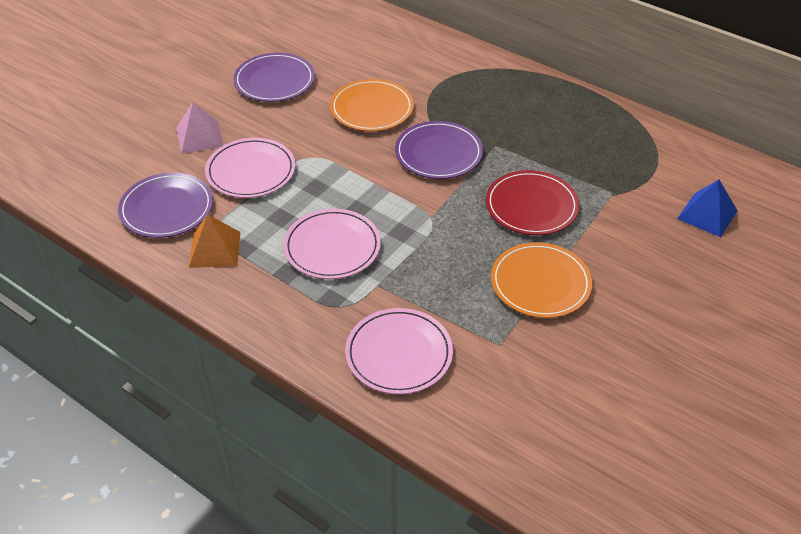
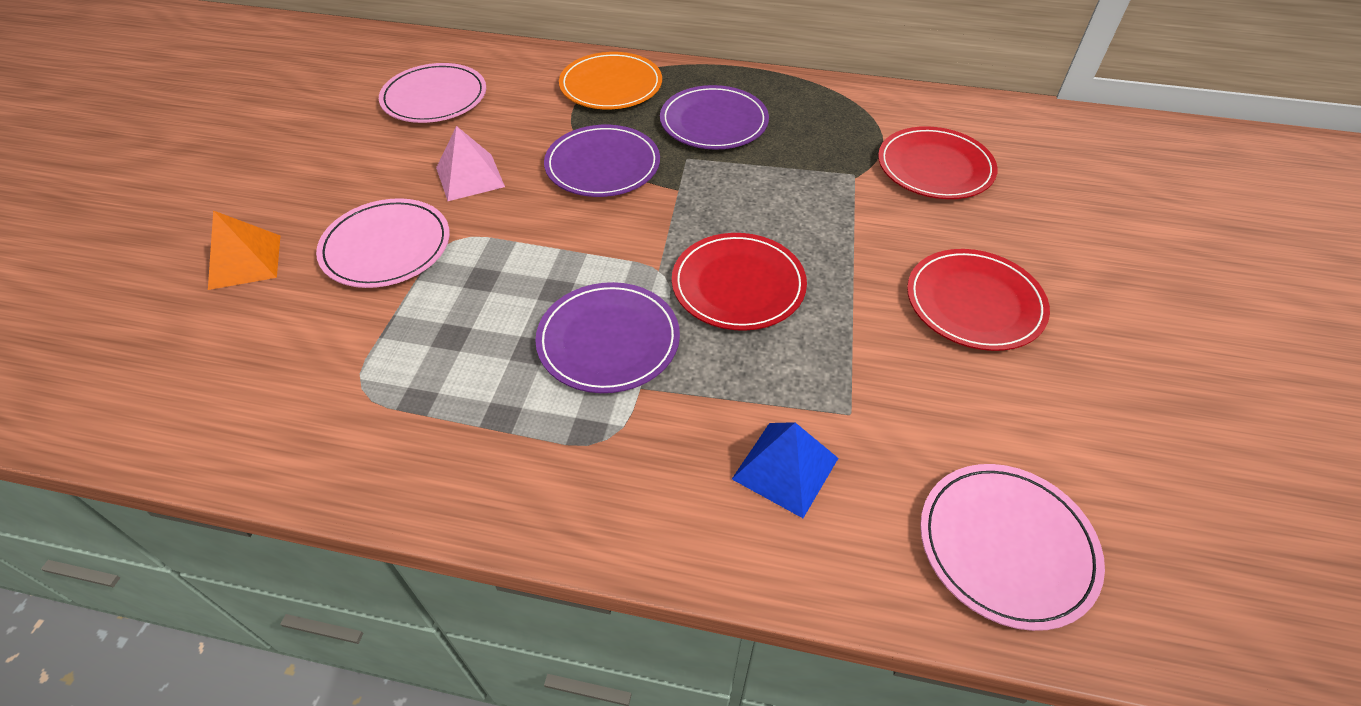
orange plate: 2 -> 1
red plate: 1 -> 3

